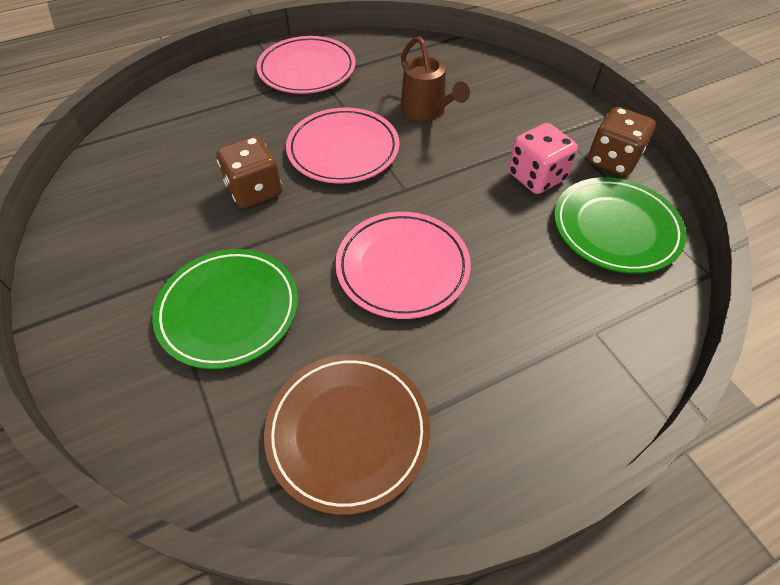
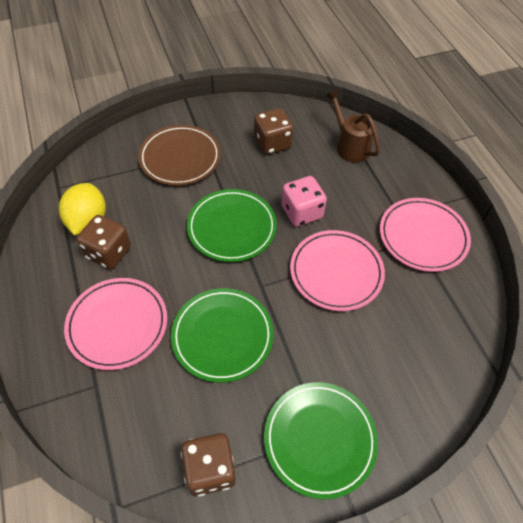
brown dice: 2 -> 3
green plate: 2 -> 3
yellow lemon: 0 -> 1

